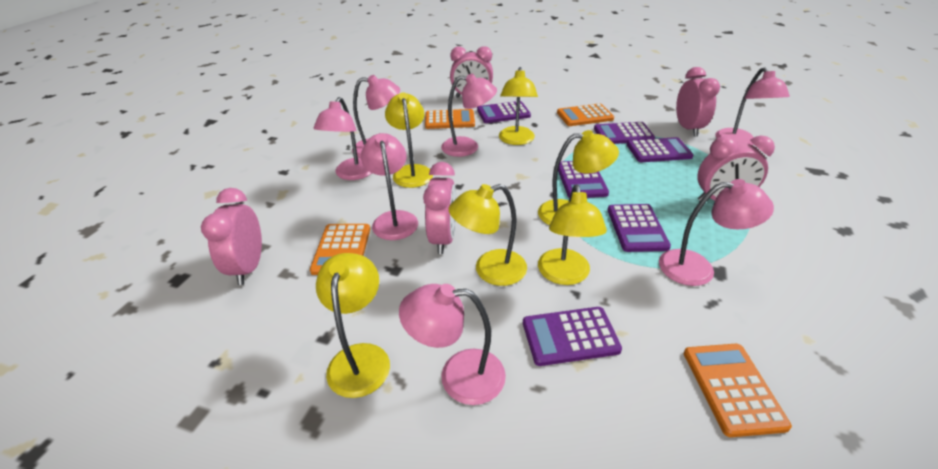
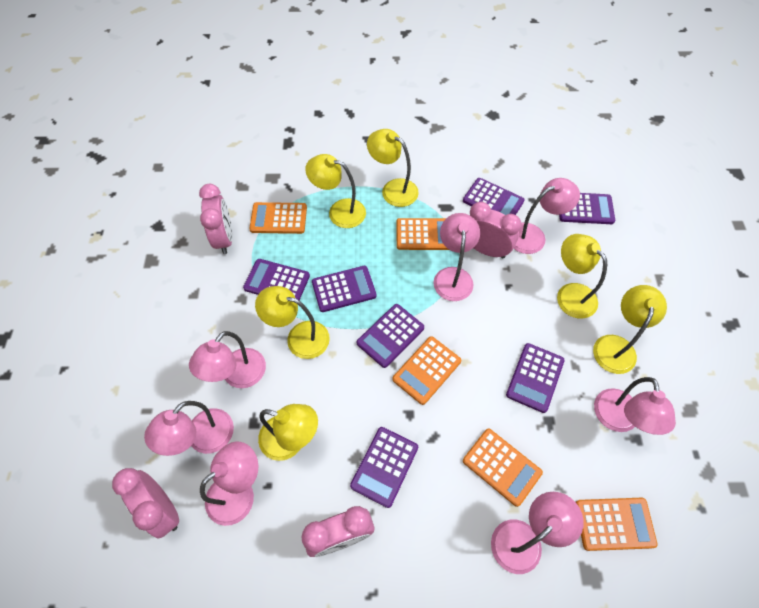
orange calculator: 4 -> 5
pink clock: 5 -> 4
purple calculator: 6 -> 7

